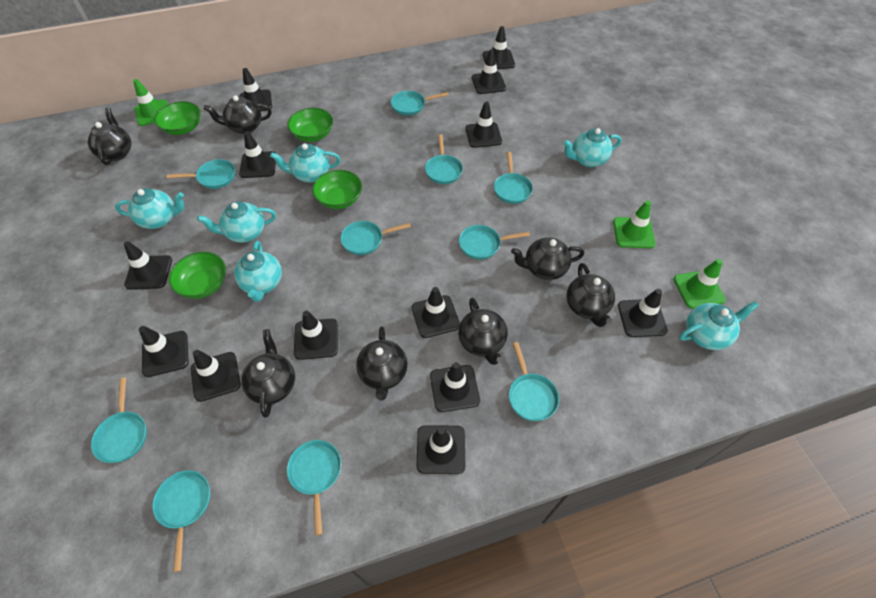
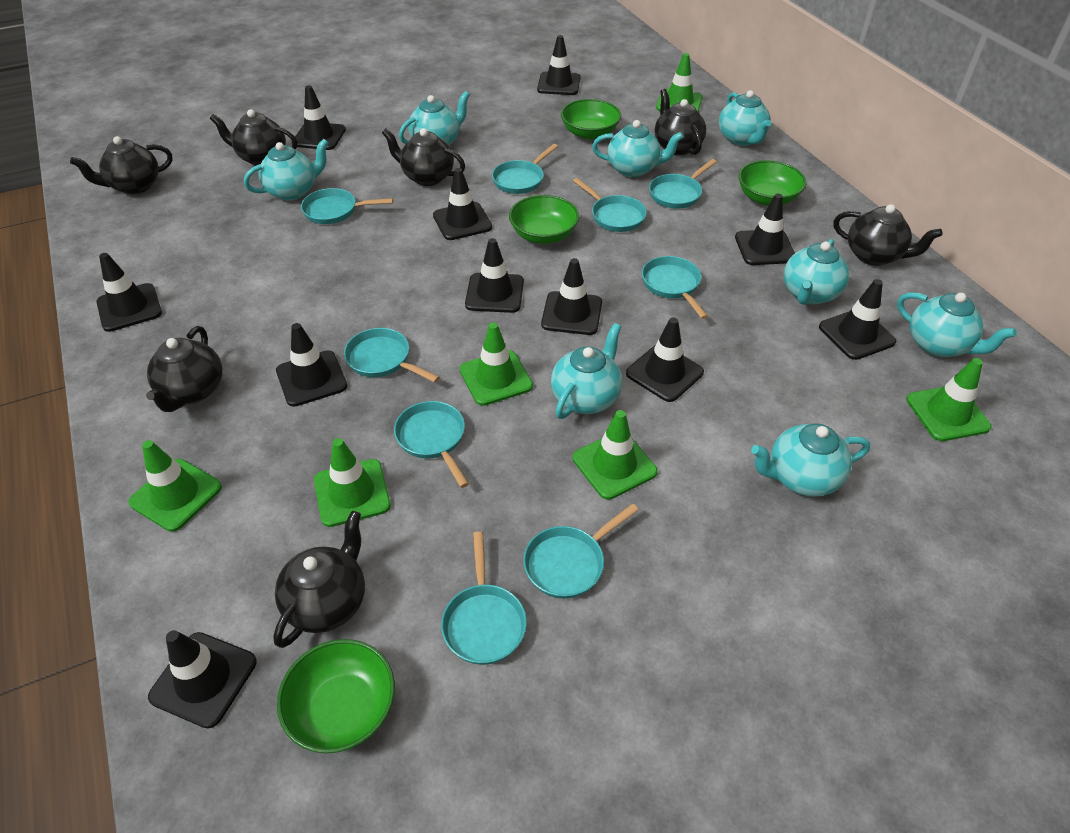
black traffic cone: 13 -> 11
green traffic cone: 3 -> 6
turquoise pan: 10 -> 9
turquoise teapot: 6 -> 8

